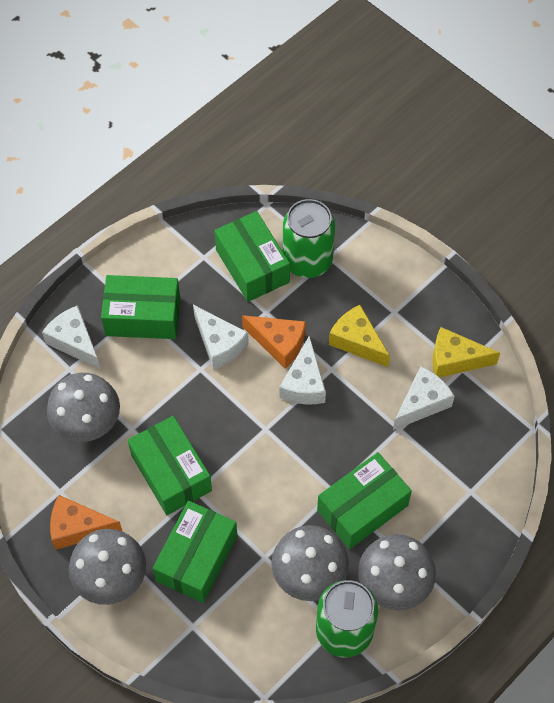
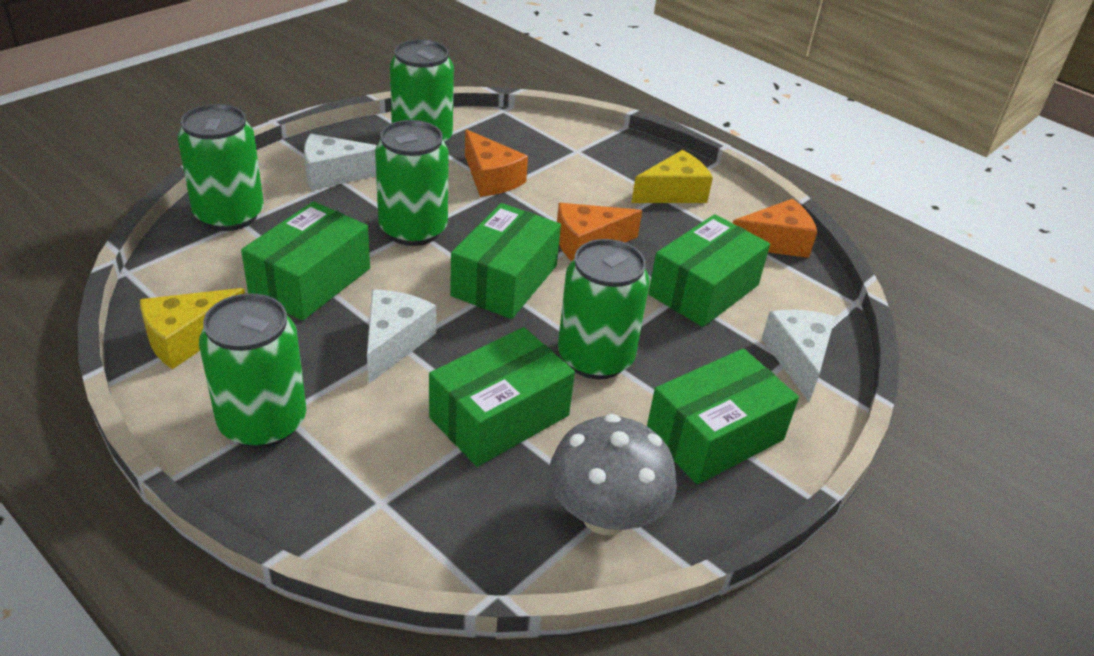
green can: 2 -> 5
grey mushroom: 4 -> 1
orange cheese: 2 -> 3
white cheese: 4 -> 3

